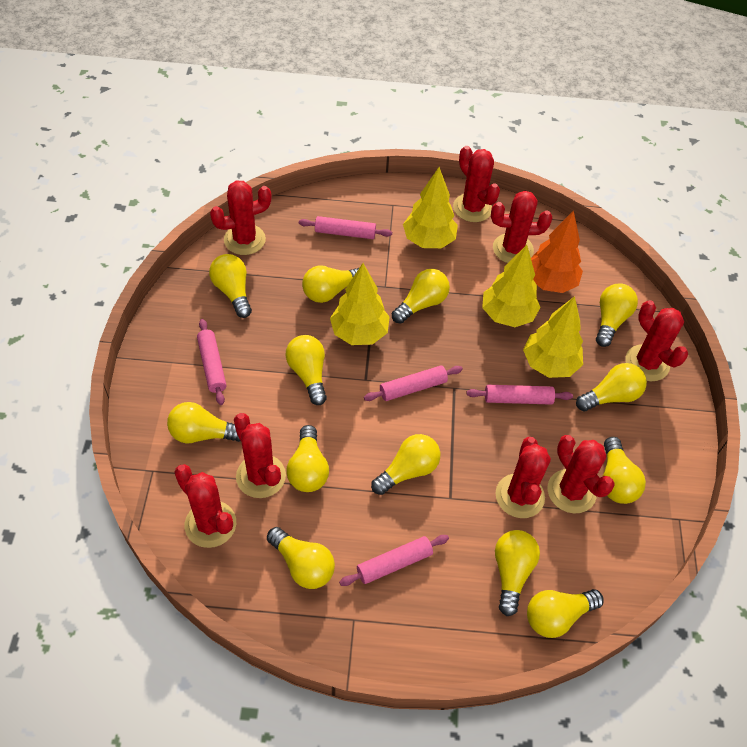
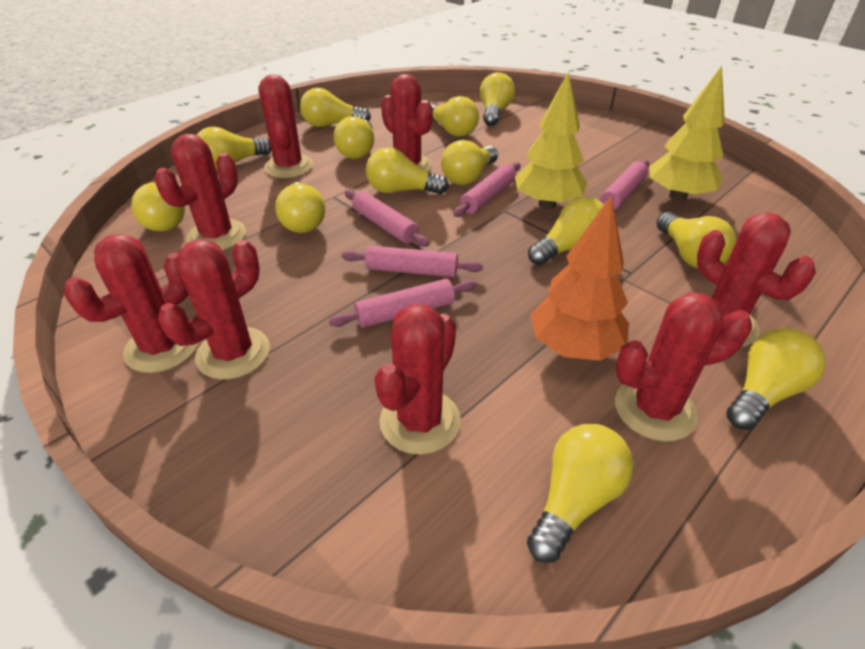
yellow tree: 4 -> 2

